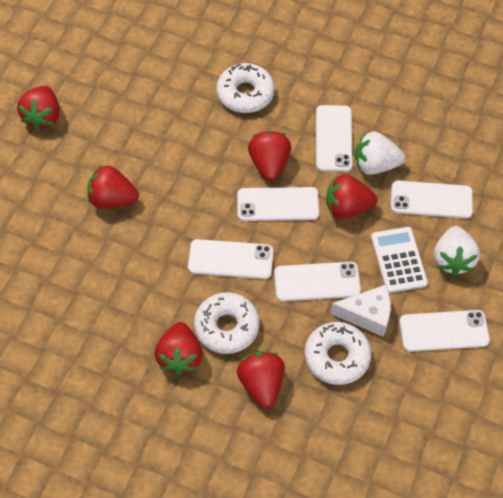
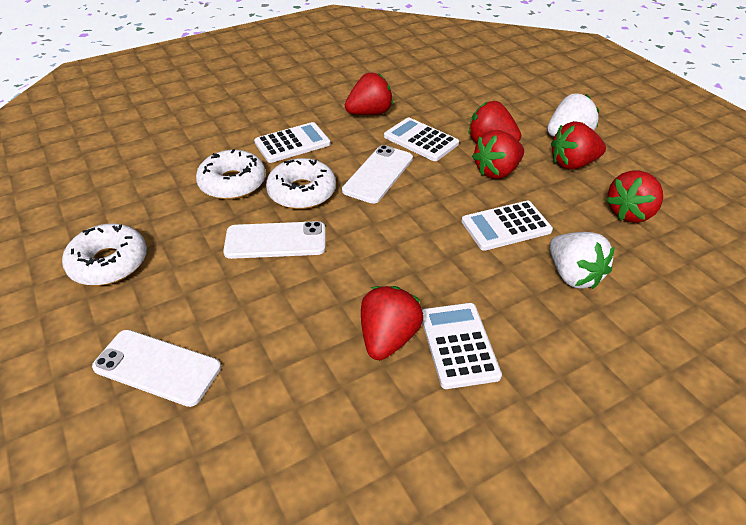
white calculator: 1 -> 4
white cheese: 1 -> 0
white phone: 6 -> 3

